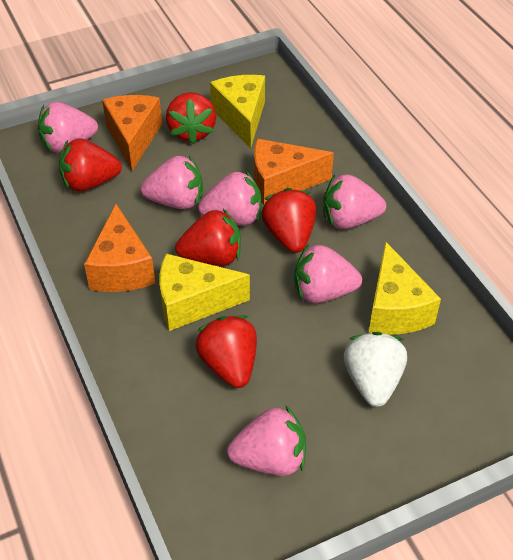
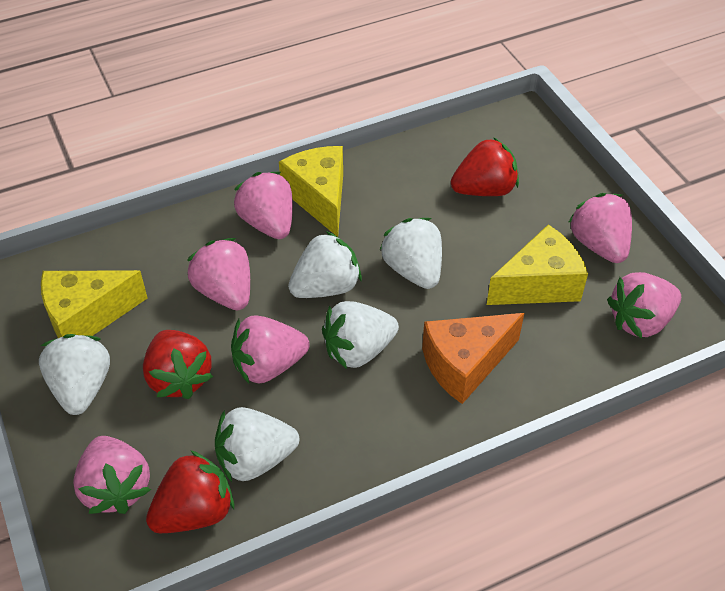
orange cheese: 3 -> 1
red strawberry: 5 -> 3
white strawberry: 1 -> 5

